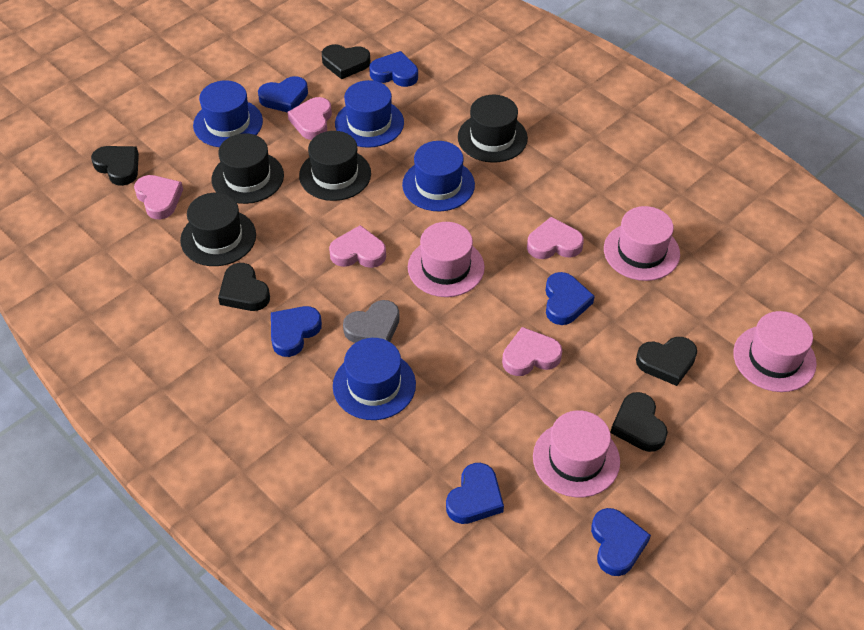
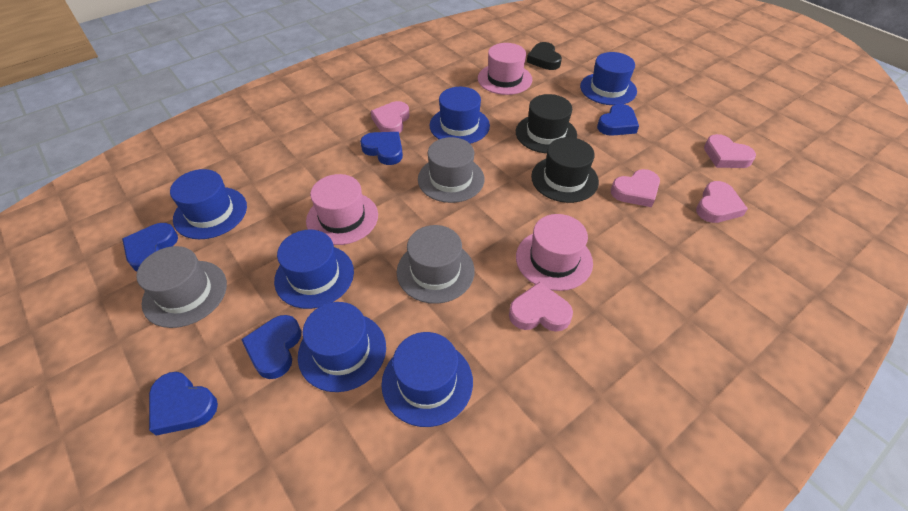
black hat: 4 -> 2
black heart: 5 -> 1
blue hat: 4 -> 6
blue heart: 6 -> 5
grey hat: 0 -> 3
grey heart: 1 -> 0
pink hat: 4 -> 3

